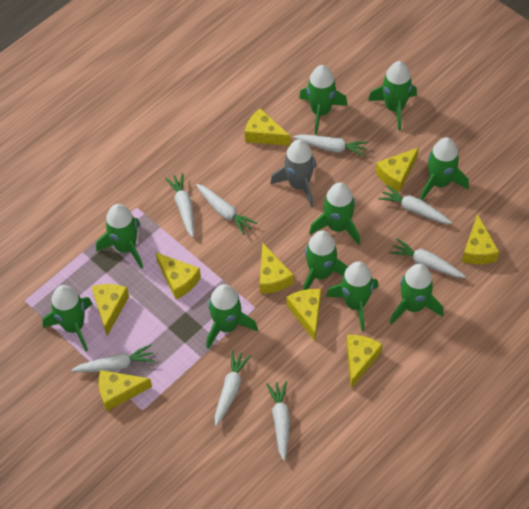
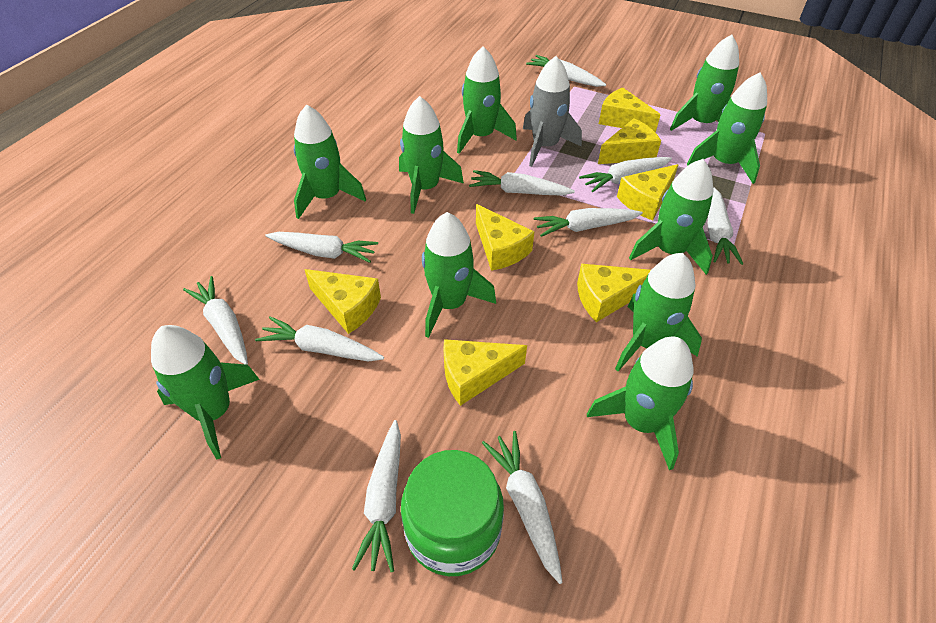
green jar: 0 -> 1
white carrot: 8 -> 10
yellow cheese: 9 -> 7

